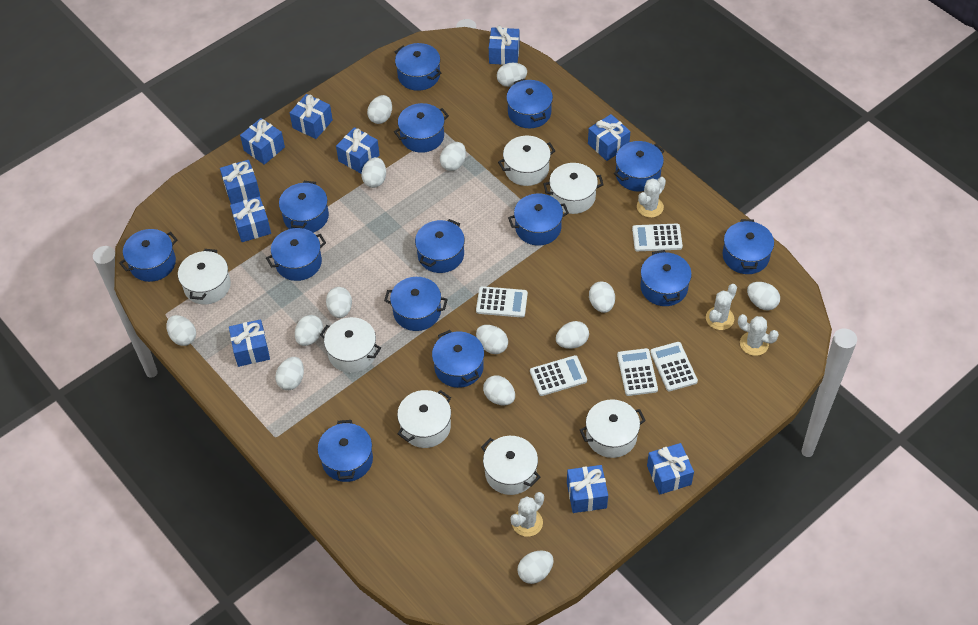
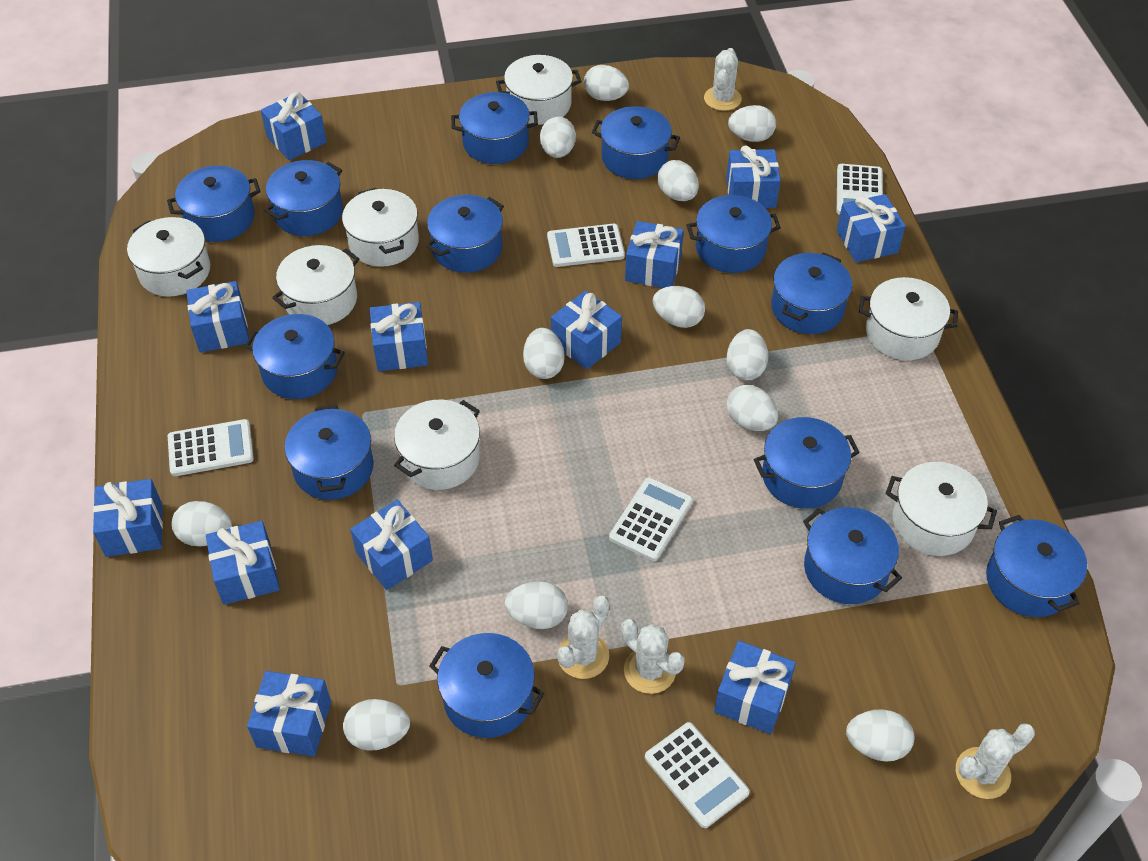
blue gift: 10 -> 12
blue pot: 14 -> 13
white egg: 14 -> 12

